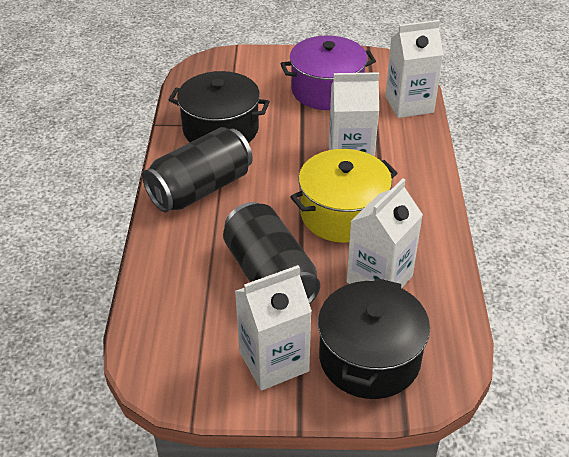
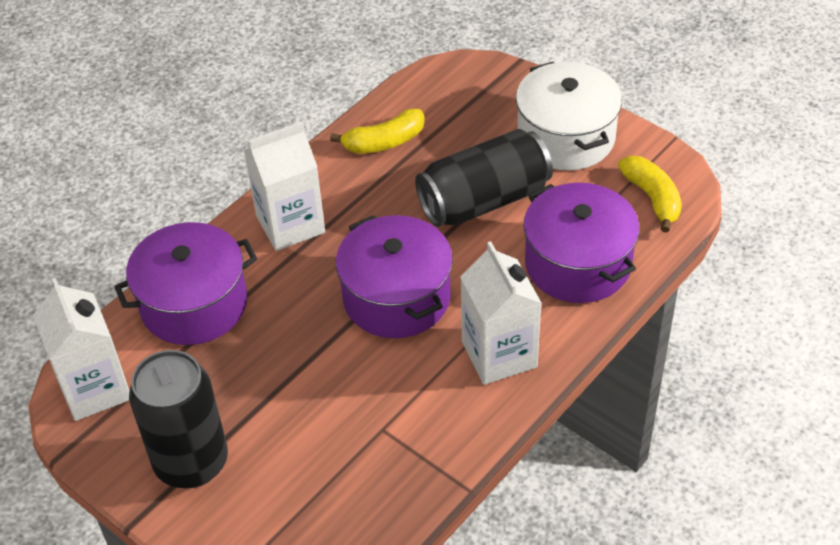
black pot: 2 -> 0
purple pot: 1 -> 3
white carton: 4 -> 3
white pot: 0 -> 1
yellow banana: 0 -> 2
yellow pot: 1 -> 0

